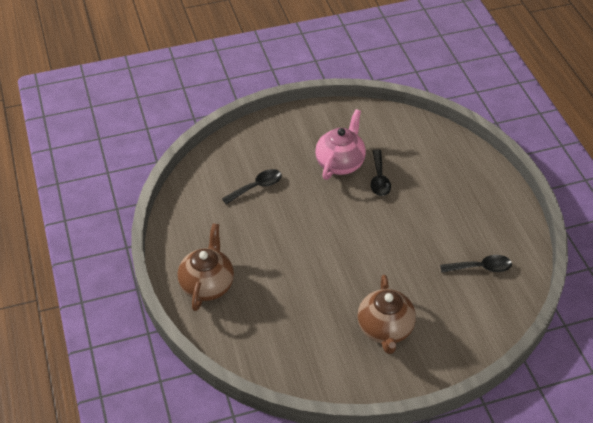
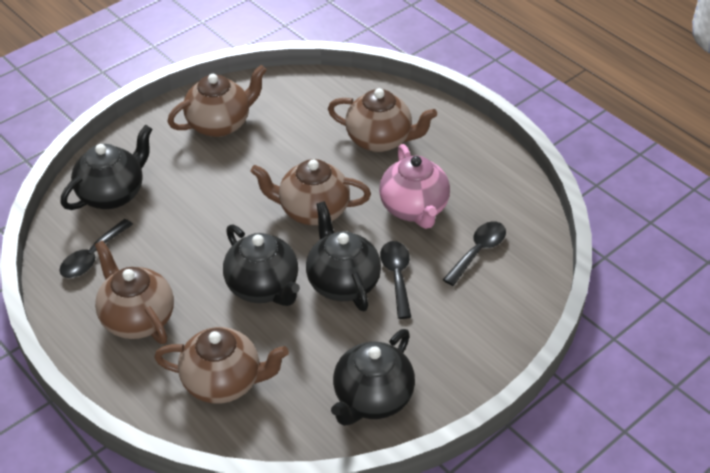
black teapot: 0 -> 4
brown teapot: 2 -> 5

